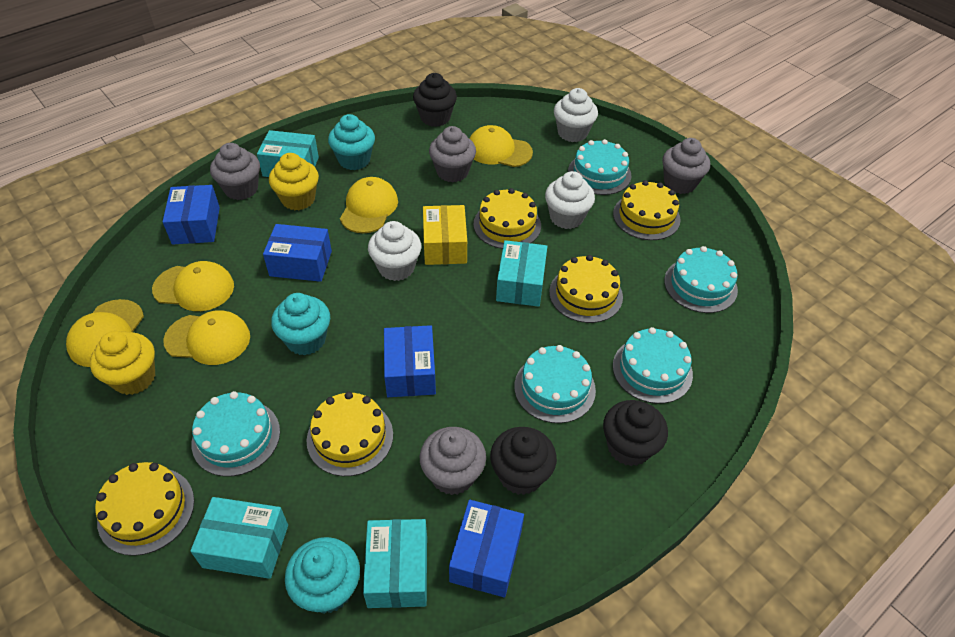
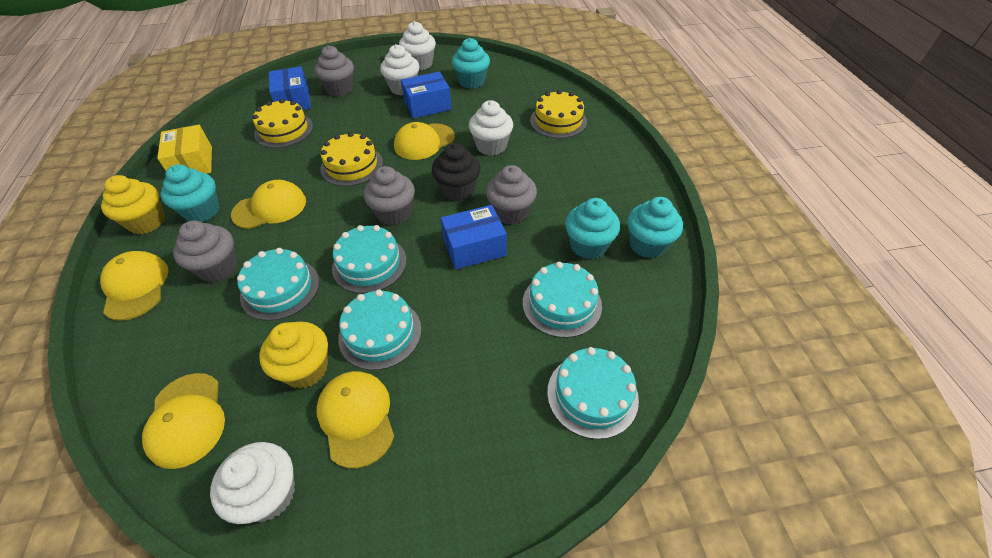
black cupcake: 3 -> 1
blue box: 4 -> 3
turquoise box: 4 -> 0
turquoise cupcake: 3 -> 4
white cupcake: 3 -> 4
yellow cake: 5 -> 3

